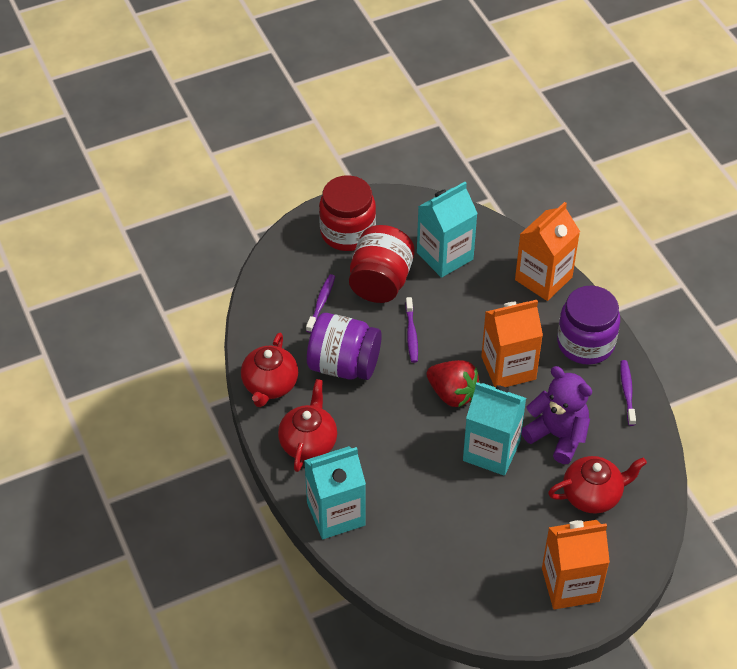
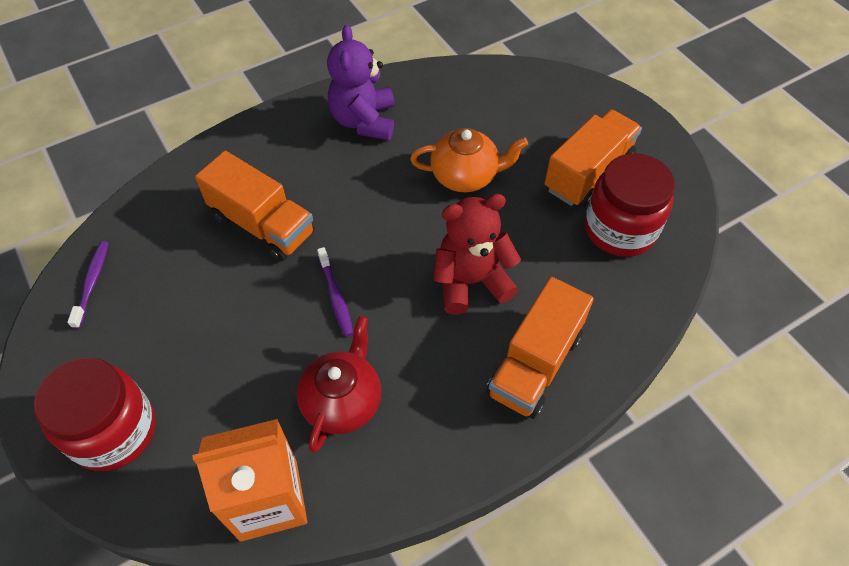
orange carton: 3 -> 1
orange teapot: 0 -> 1
orange truck: 0 -> 3
purple jar: 2 -> 0
purple toothbrush: 3 -> 2
red strawberry: 1 -> 0
red teapot: 3 -> 1
red teddy bear: 0 -> 1
turquoise carton: 3 -> 0

